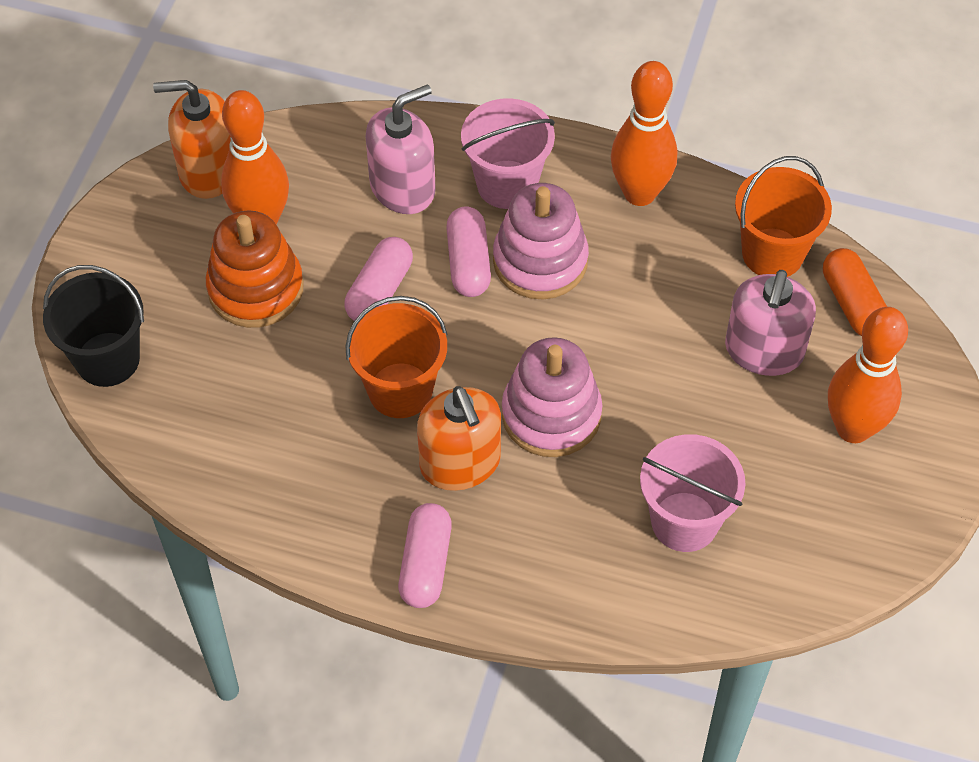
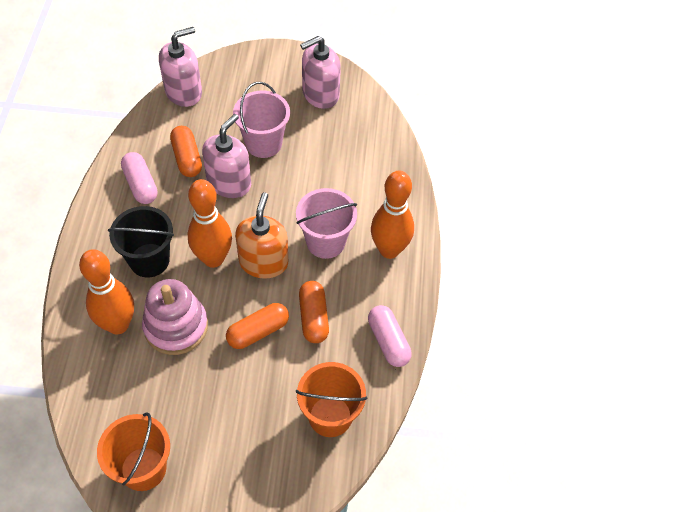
orange capsule: 1 -> 3
orange soap dispenser: 2 -> 1
orange stacking toy: 1 -> 0
pink capsule: 3 -> 2
pink soap dispenser: 2 -> 3
pink stacking toy: 2 -> 1

